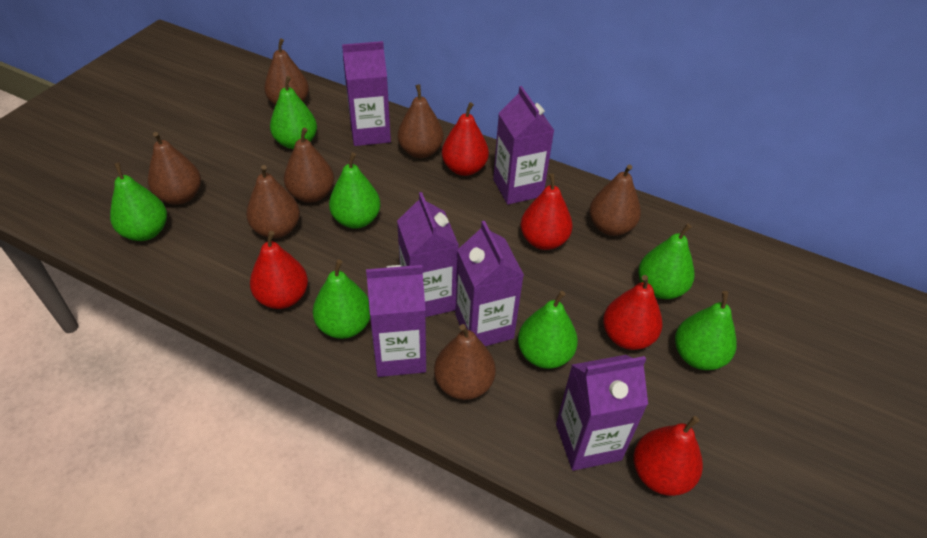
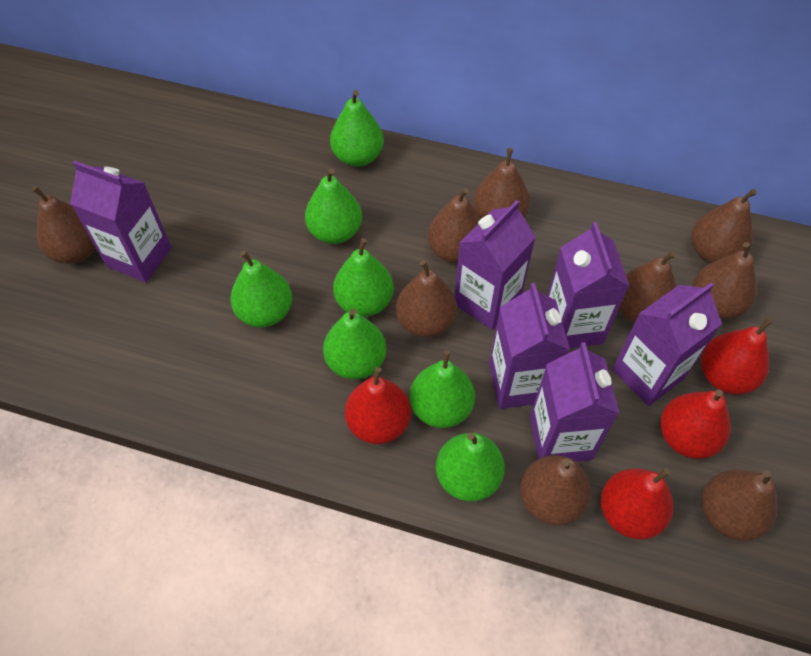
brown pear: 7 -> 9
red pear: 5 -> 4

